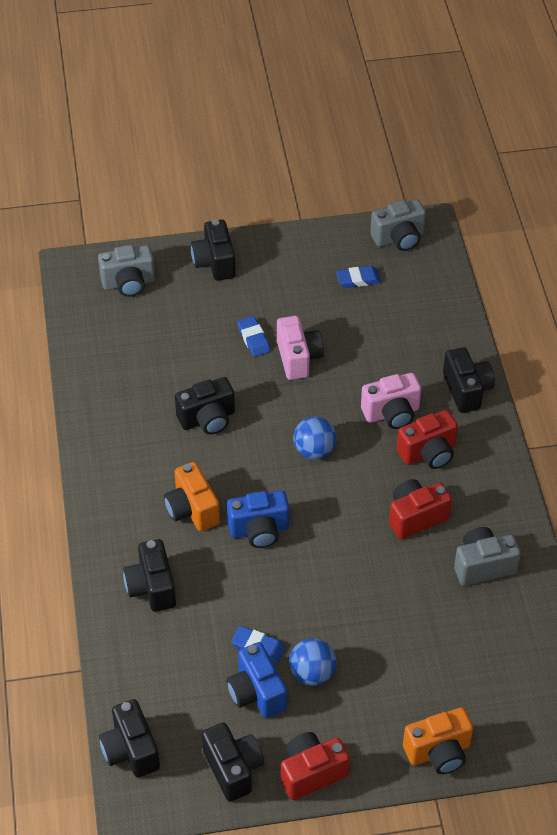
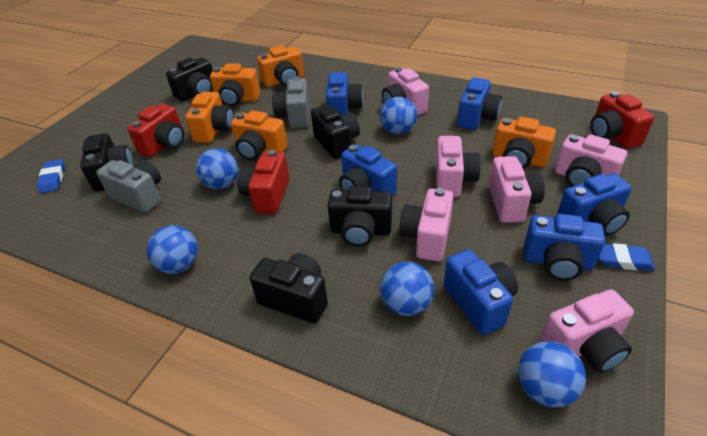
black camera: 6 -> 5
blue ball: 2 -> 5
blue camera: 2 -> 6
blue eraser: 3 -> 2
grey camera: 3 -> 2
orange camera: 2 -> 5
pink camera: 2 -> 6

